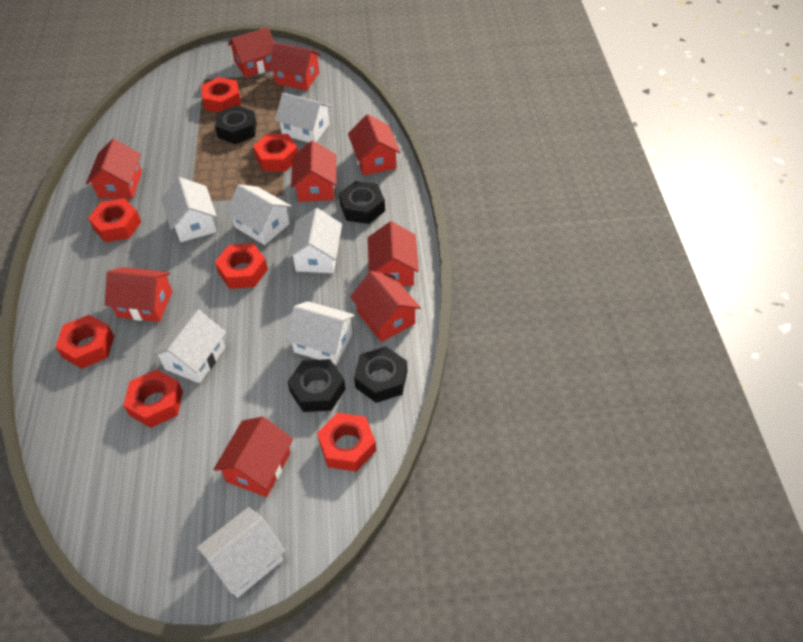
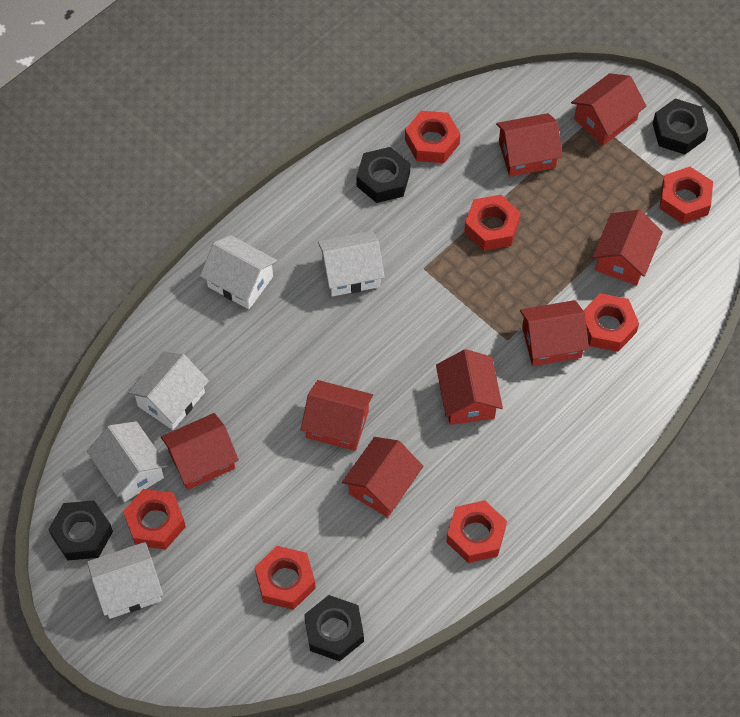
red house: 9 -> 8
white house: 7 -> 5

